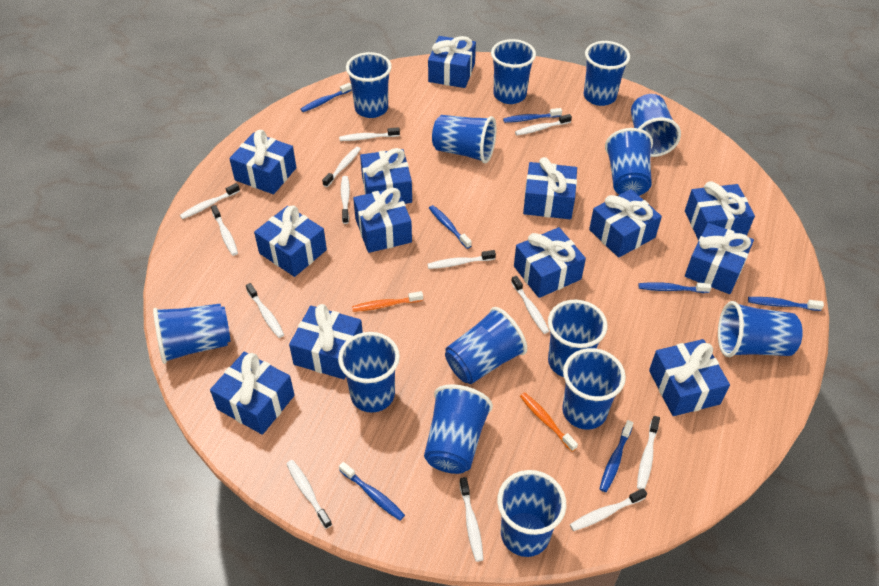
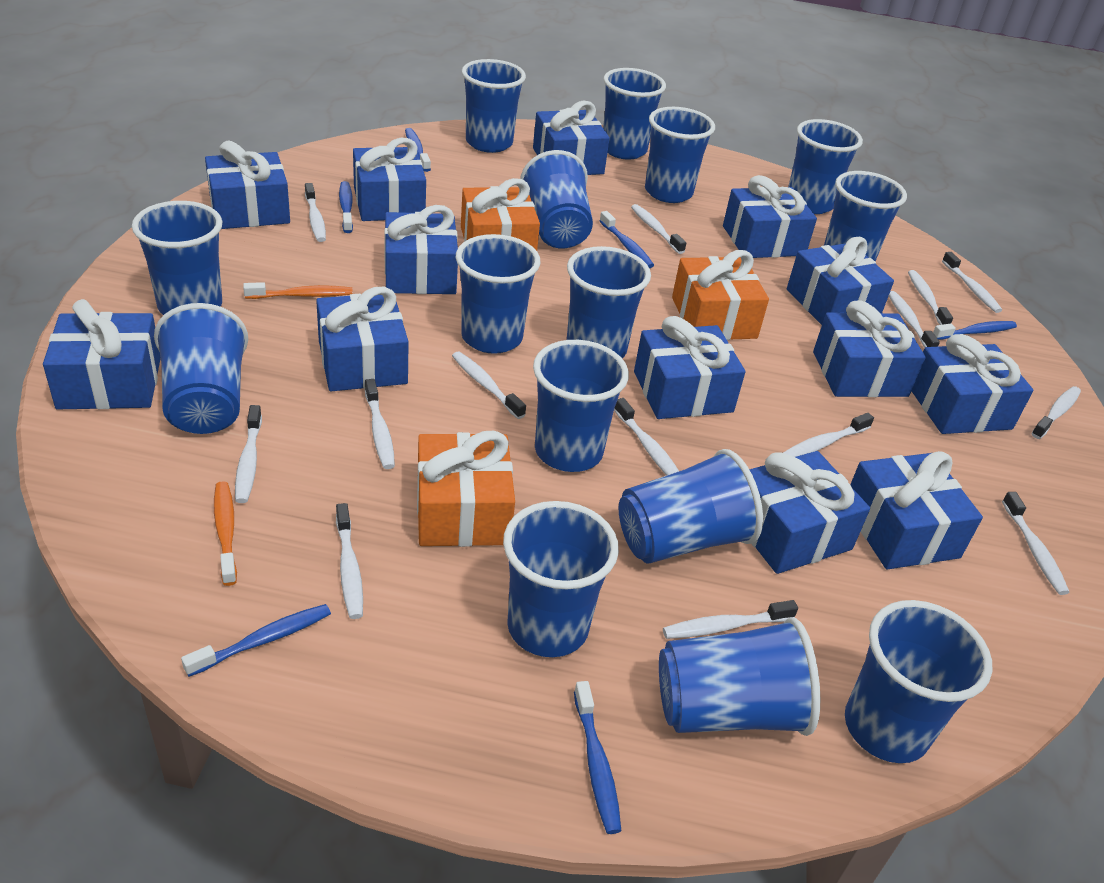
blue cup: 14 -> 15
blue toothbrush: 7 -> 6
orange gift: 0 -> 3
white toothbrush: 13 -> 14

